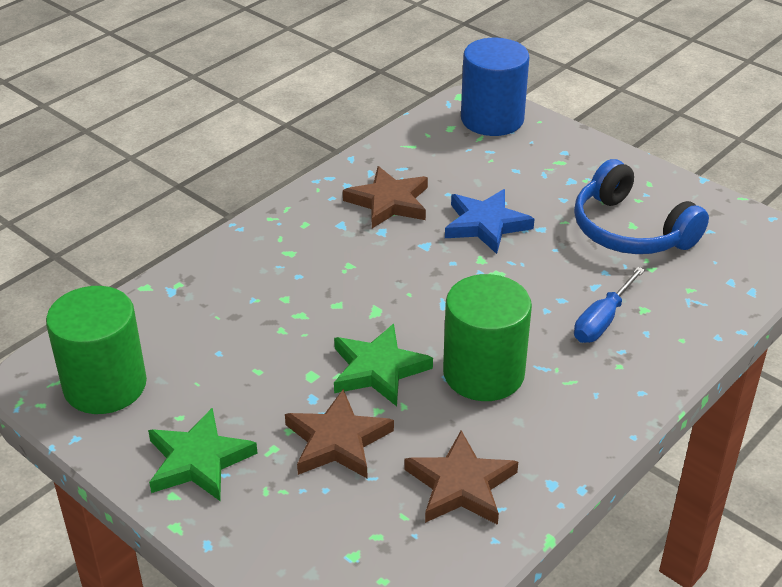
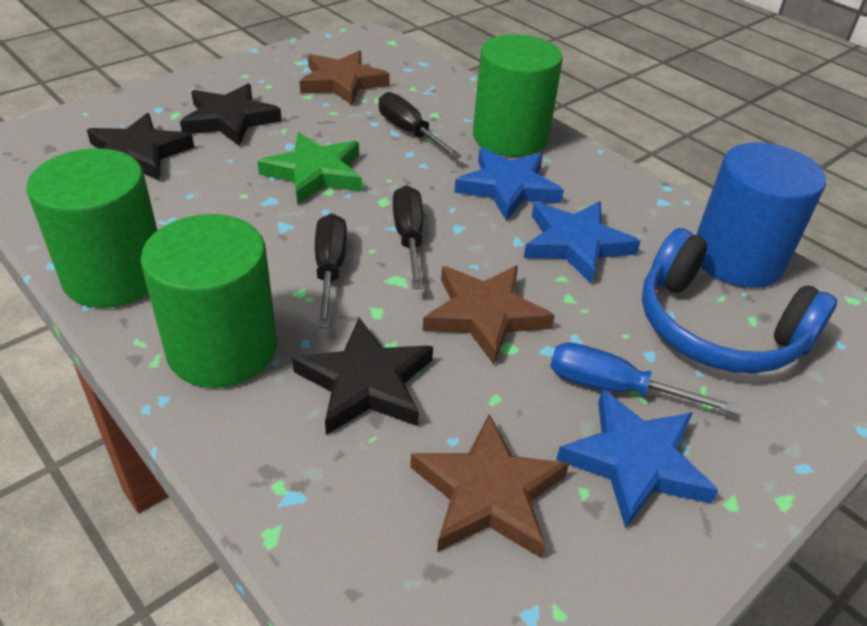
black screwdriver: 0 -> 3
black star: 0 -> 3
blue star: 1 -> 3
green cylinder: 2 -> 3
green star: 2 -> 1

